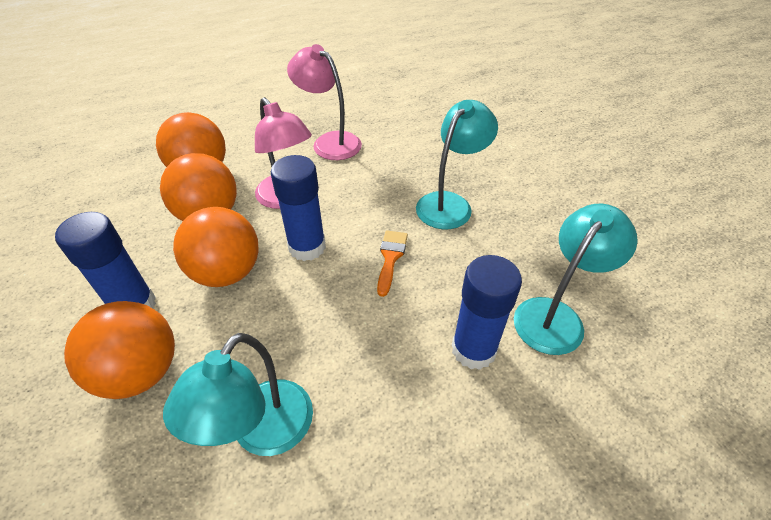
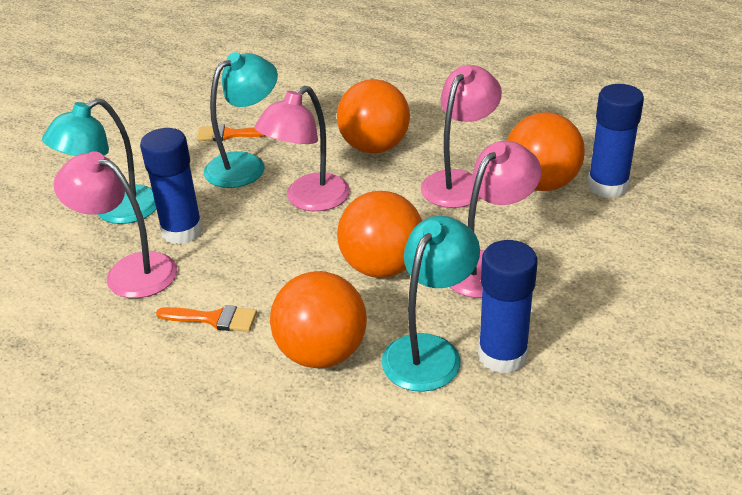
orange brush: 1 -> 2
pink lamp: 2 -> 4

